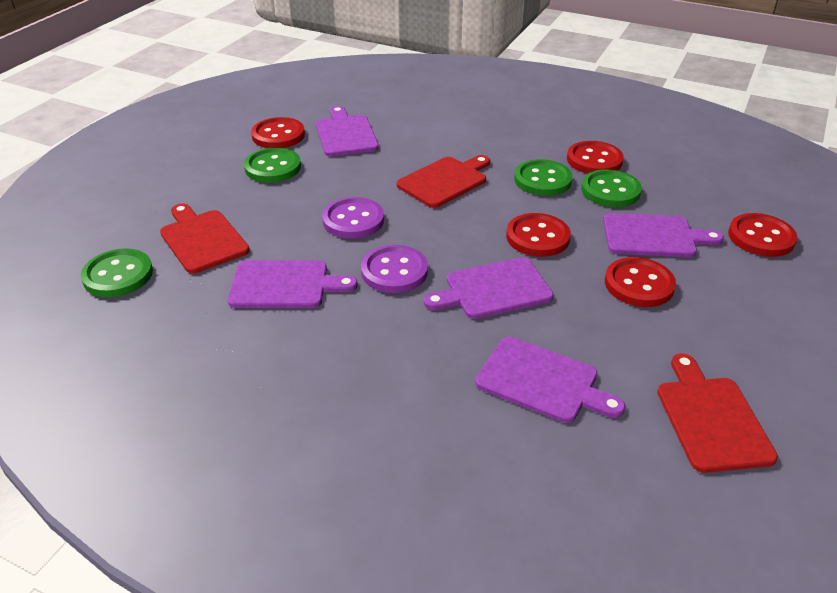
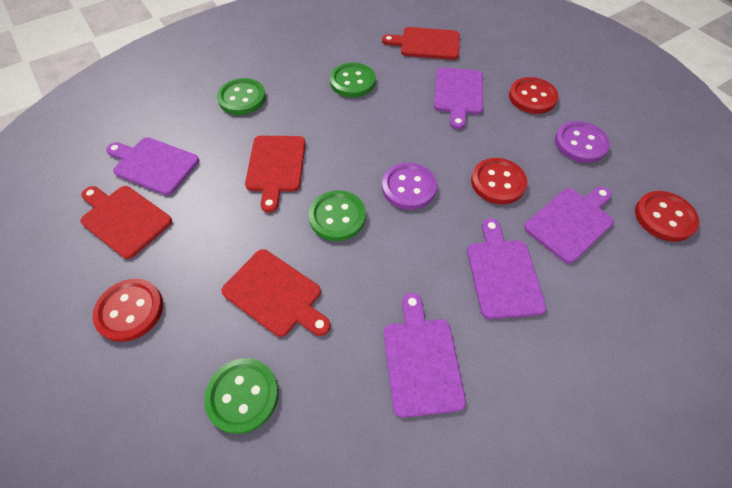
red button: 5 -> 4
red cutting board: 3 -> 4

